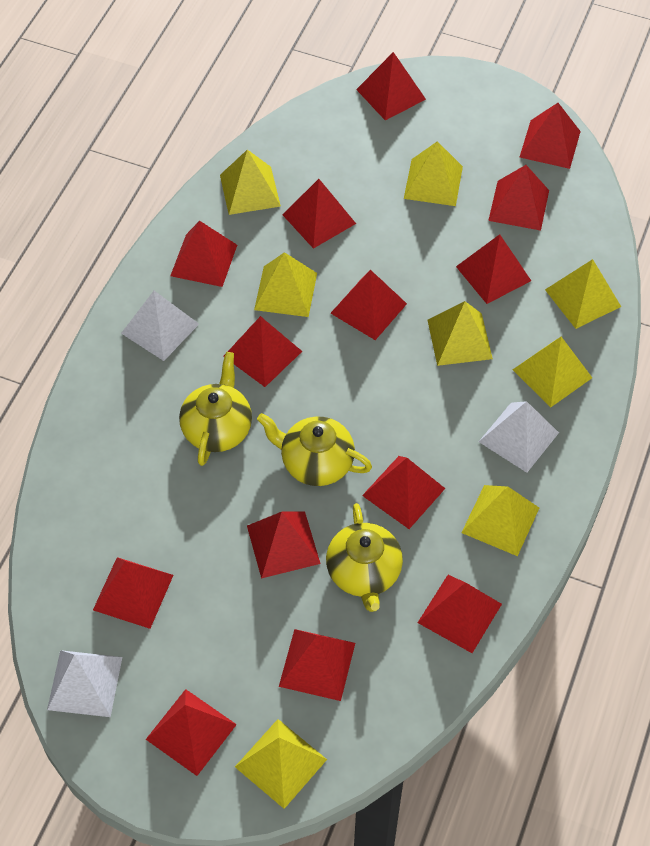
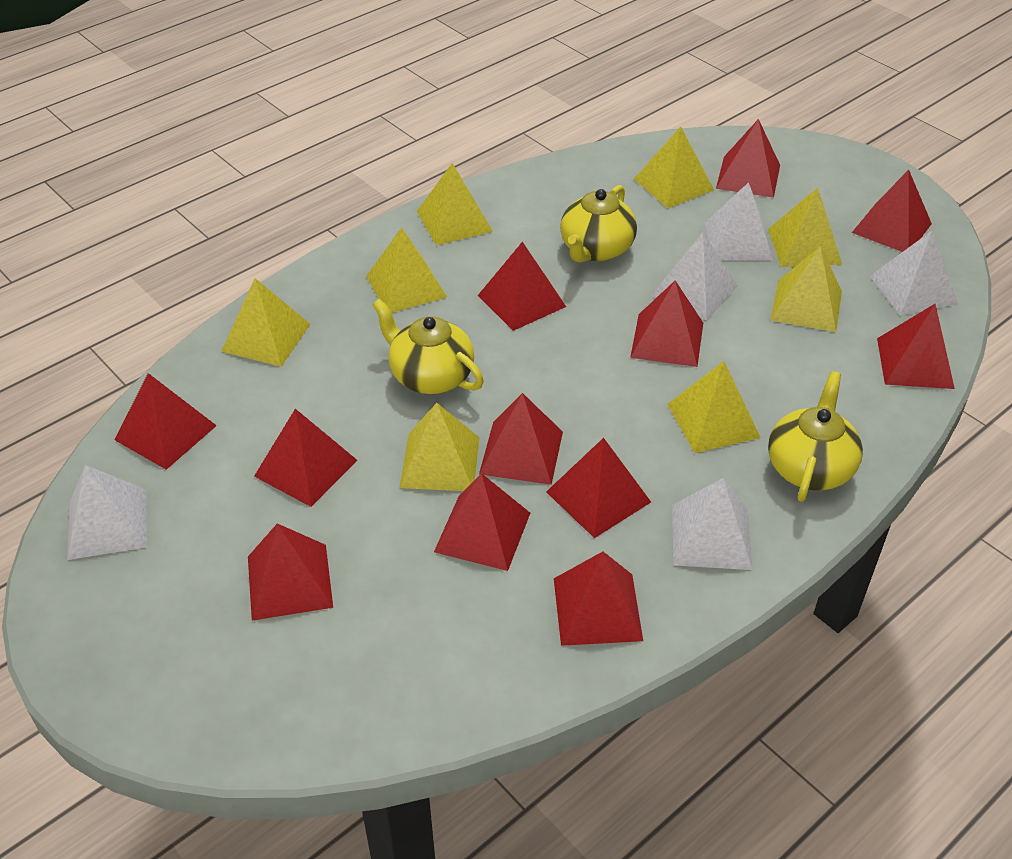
red pyramid: 14 -> 12
white pyramid: 3 -> 5

